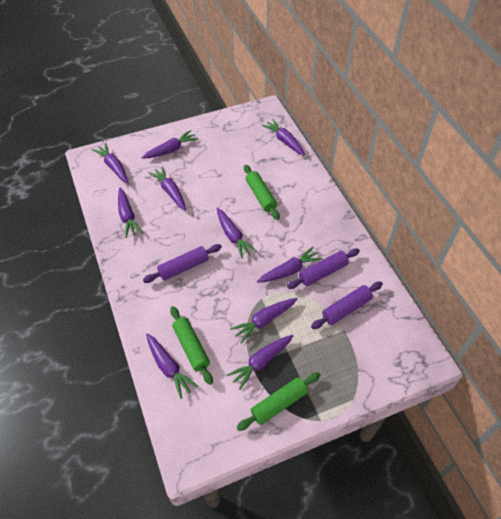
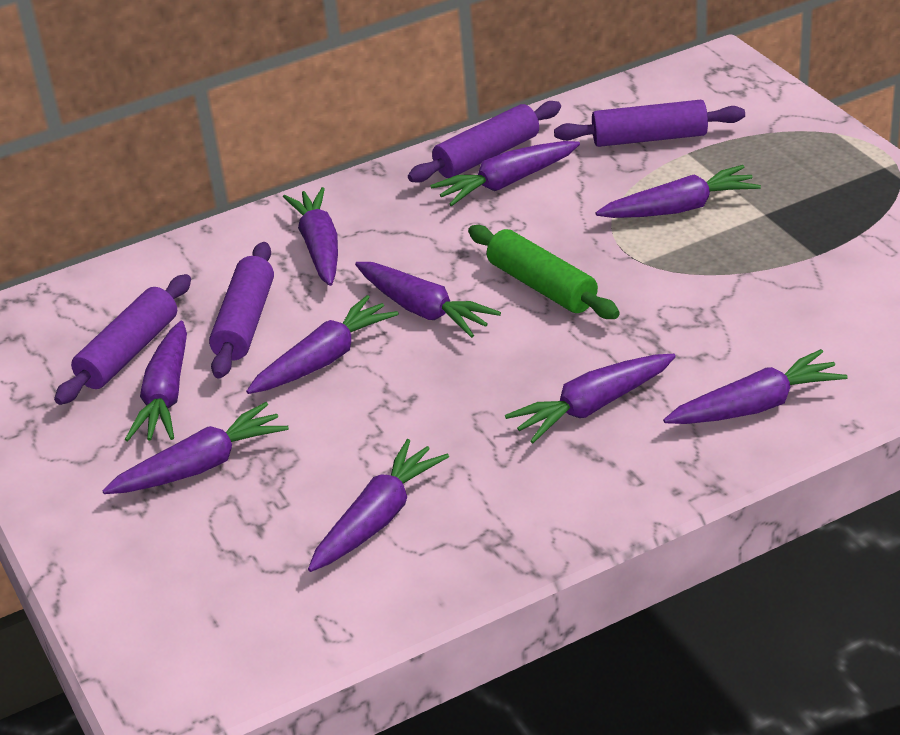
green rolling pin: 3 -> 1
purple rolling pin: 3 -> 4

